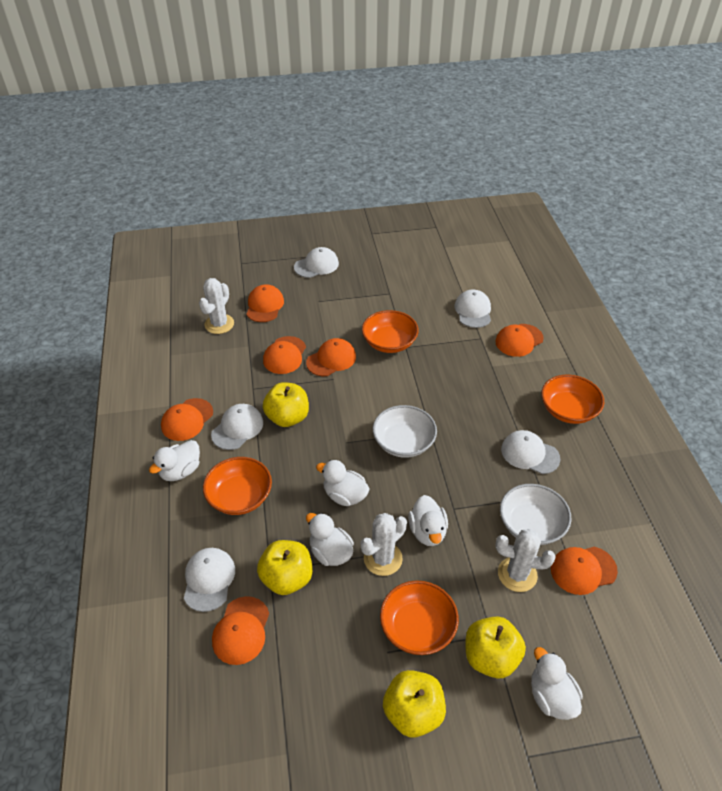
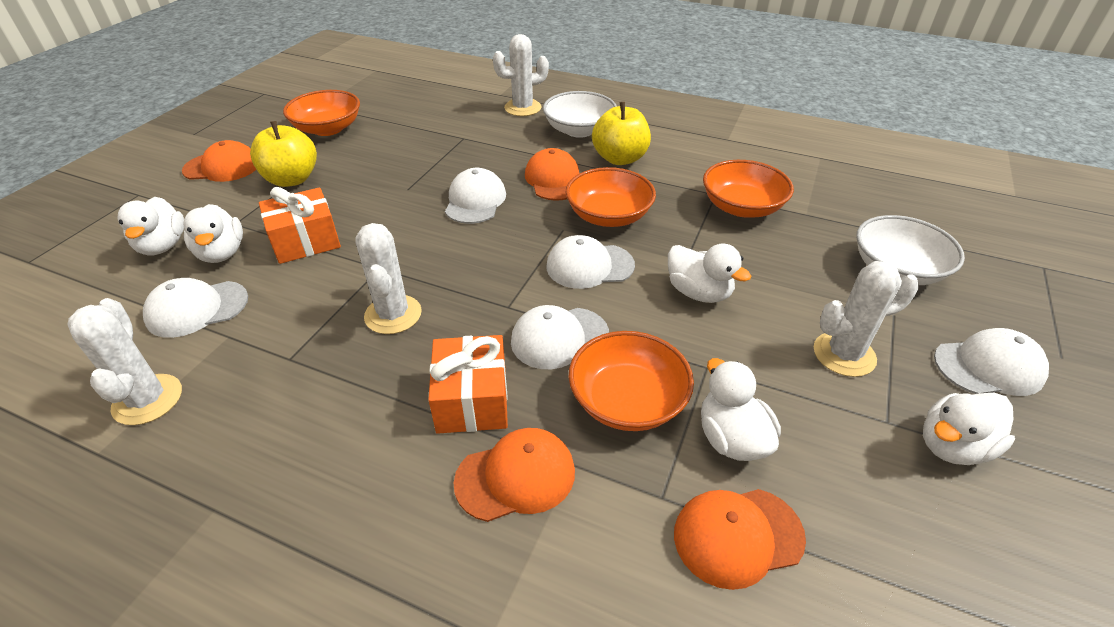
orange cap: 7 -> 4
orange gift: 0 -> 2
white cactus: 3 -> 4
yellow apple: 4 -> 2

